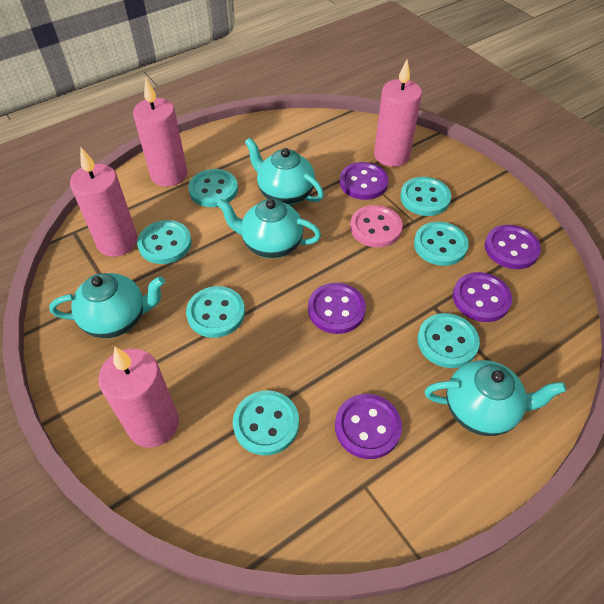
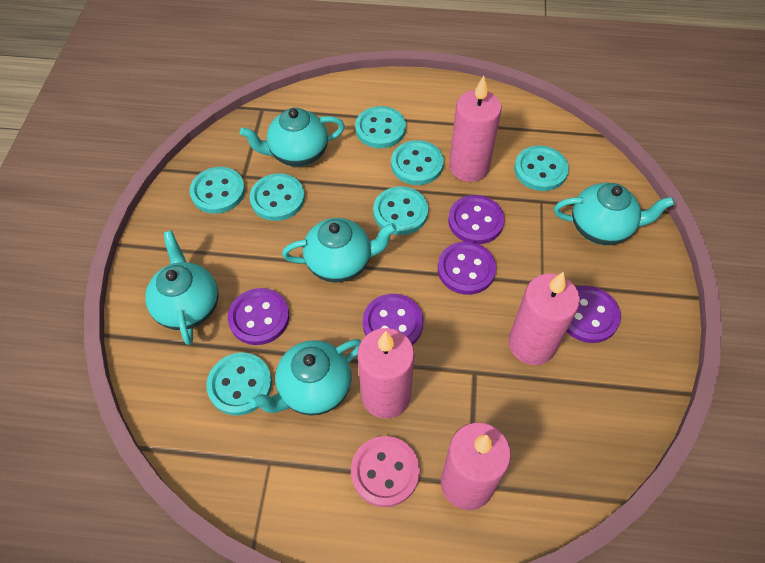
turquoise teapot: 4 -> 5

